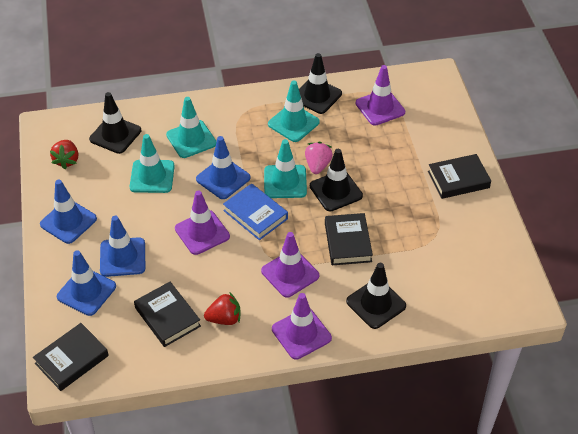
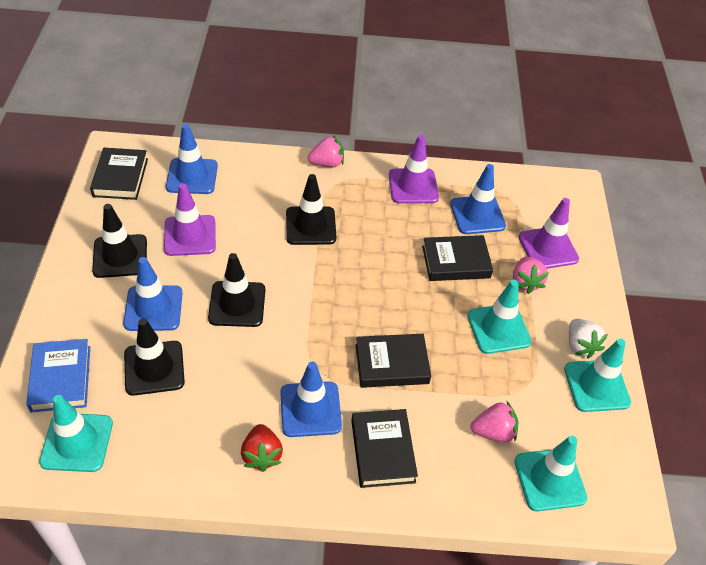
pink strawberry: 1 -> 3
purple traffic cone: 4 -> 3
red strawberry: 2 -> 1
white strawberry: 0 -> 1

